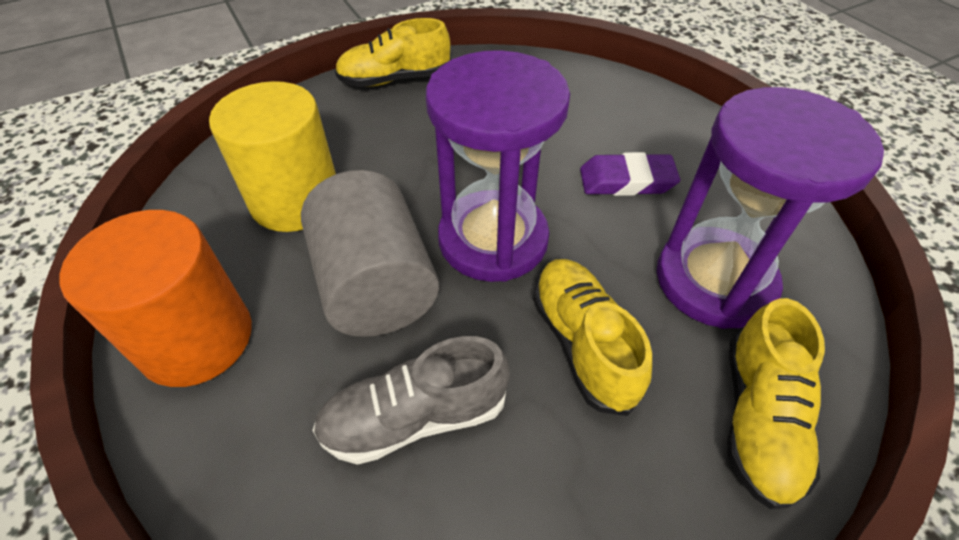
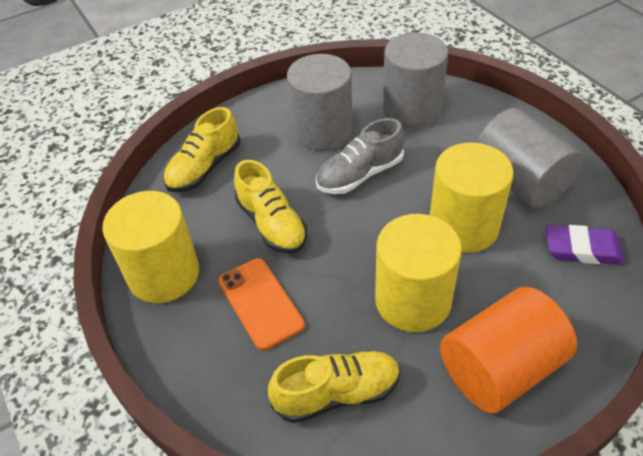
grey cylinder: 1 -> 3
orange phone: 0 -> 1
purple hourglass: 2 -> 0
yellow cylinder: 1 -> 3

